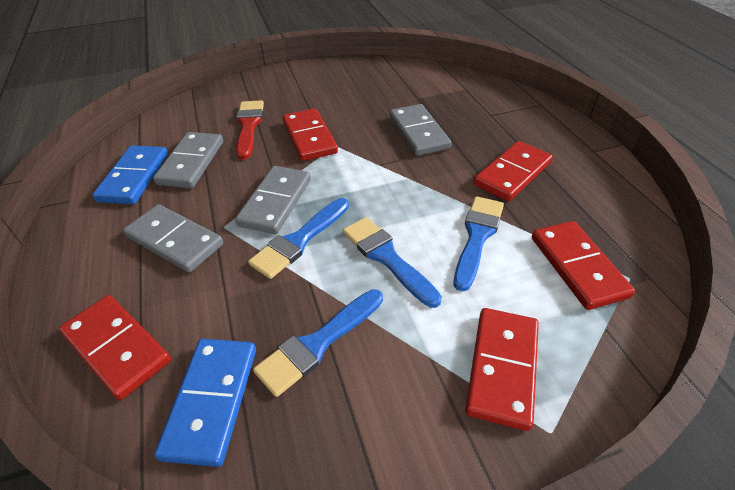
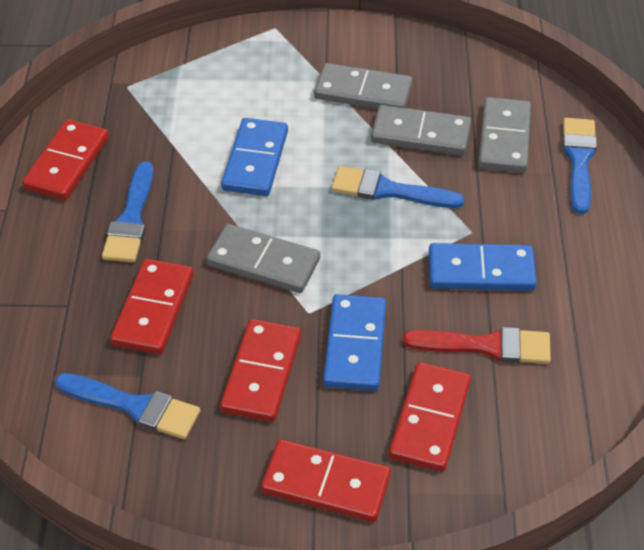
blue domino: 2 -> 3

